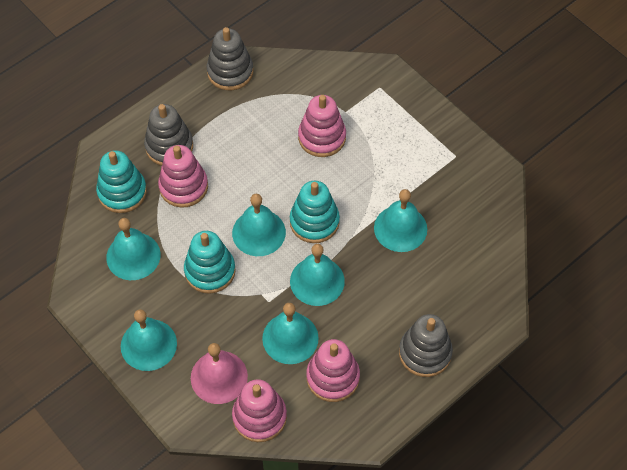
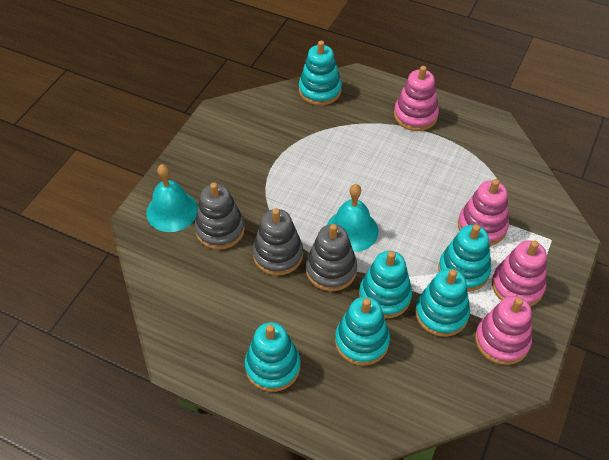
pink bell: 1 -> 0
turquoise bell: 6 -> 2
turquoise stacking toy: 3 -> 6

